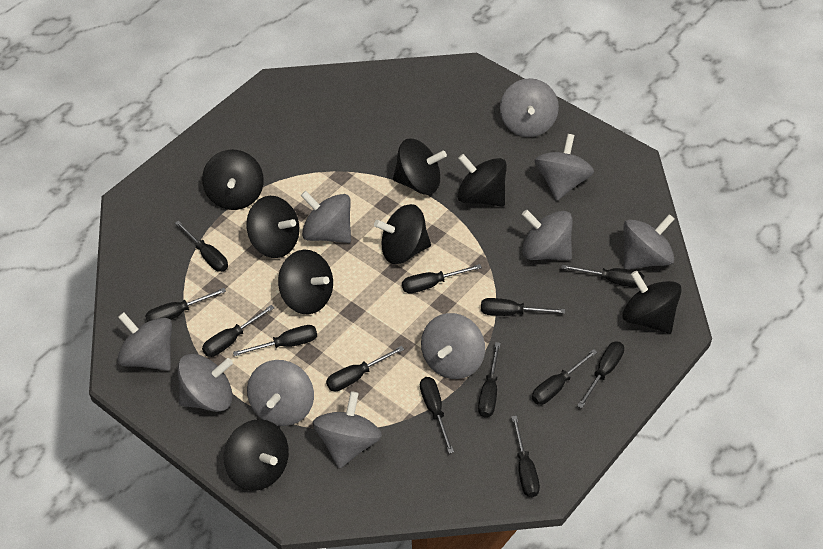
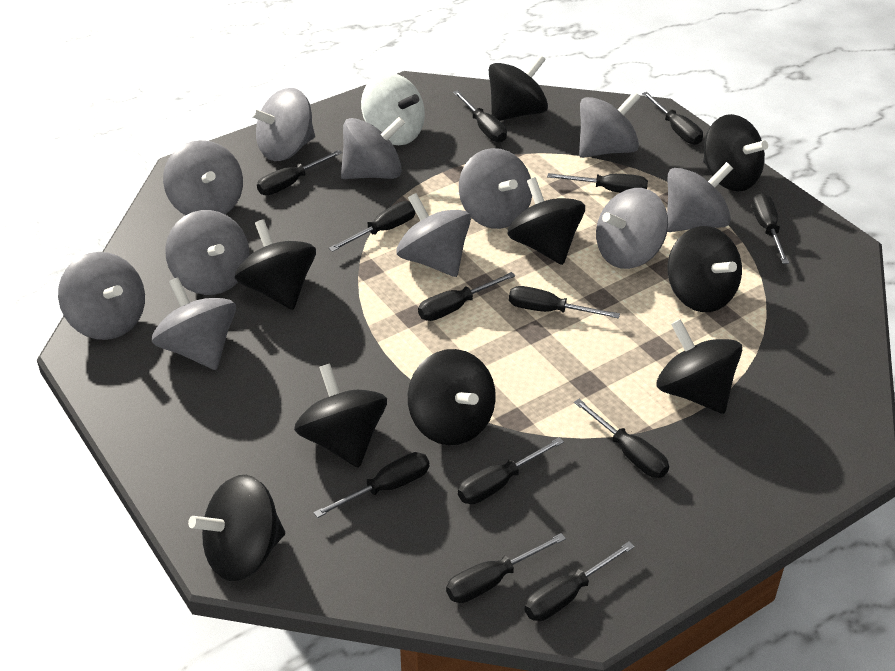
black spinning top: 8 -> 9
grey spinning top: 10 -> 11
white spinning top: 0 -> 1

